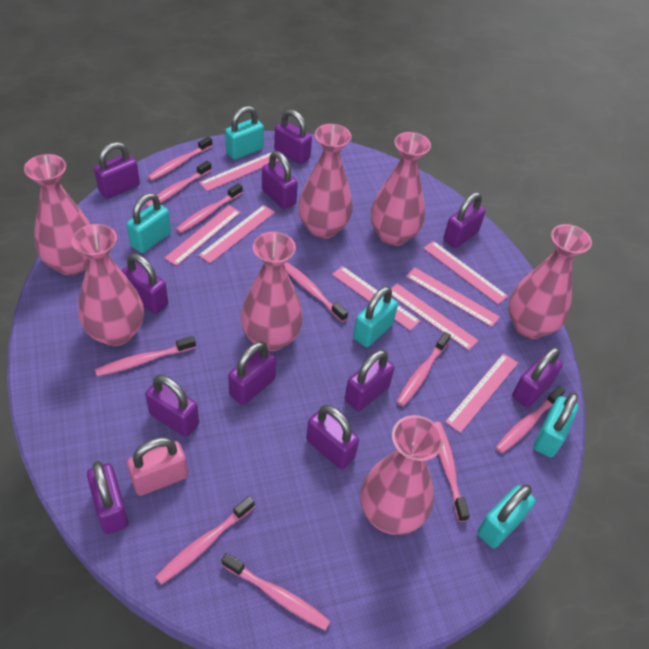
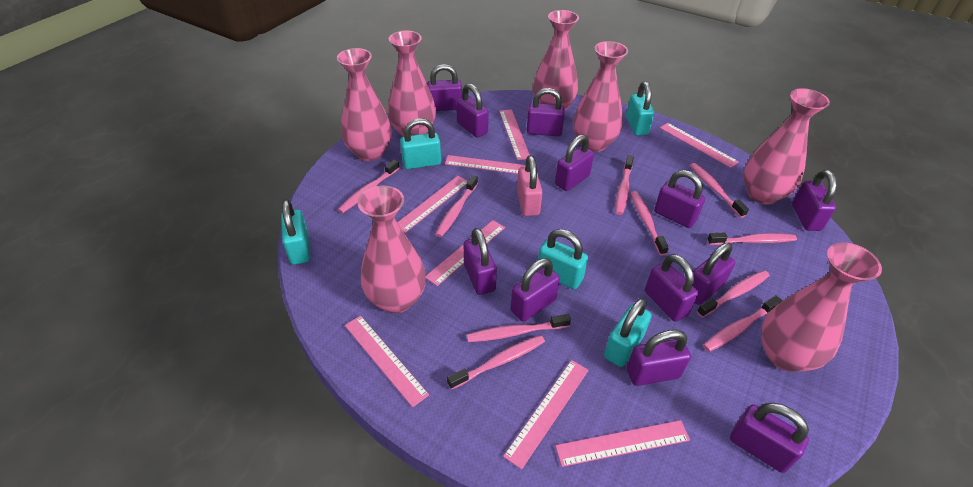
purple padlock: 11 -> 12

